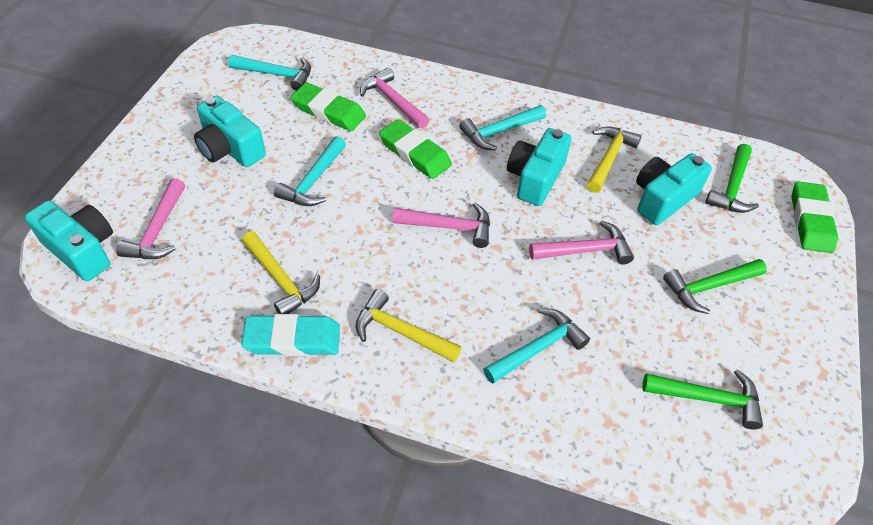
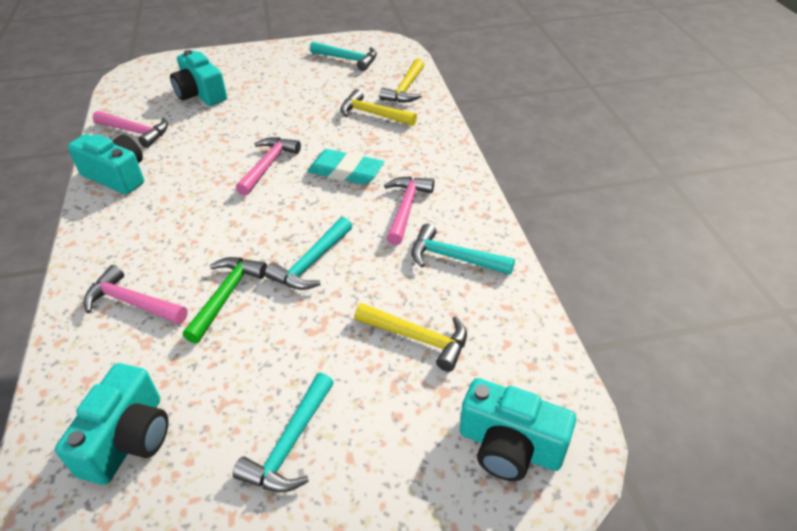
green eraser: 3 -> 0
green hammer: 3 -> 1

